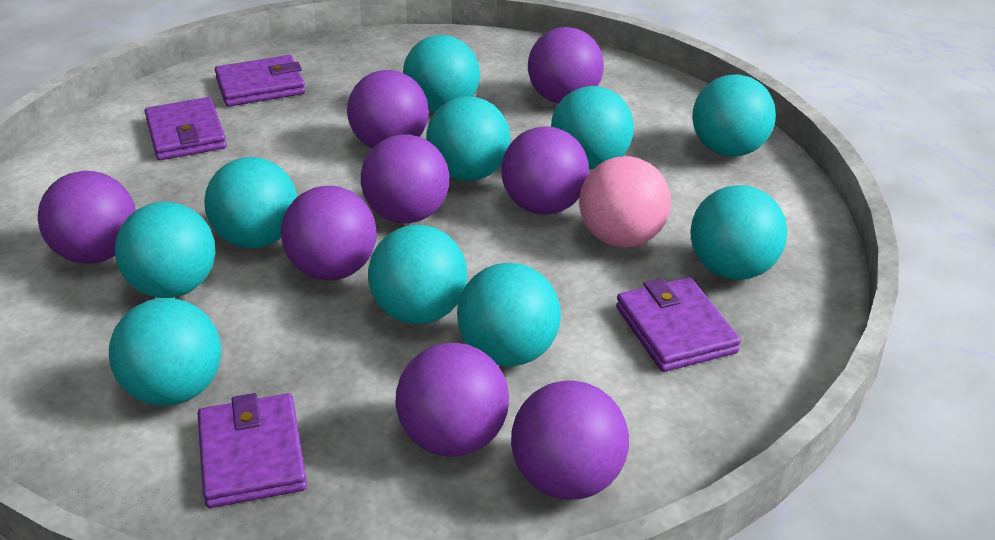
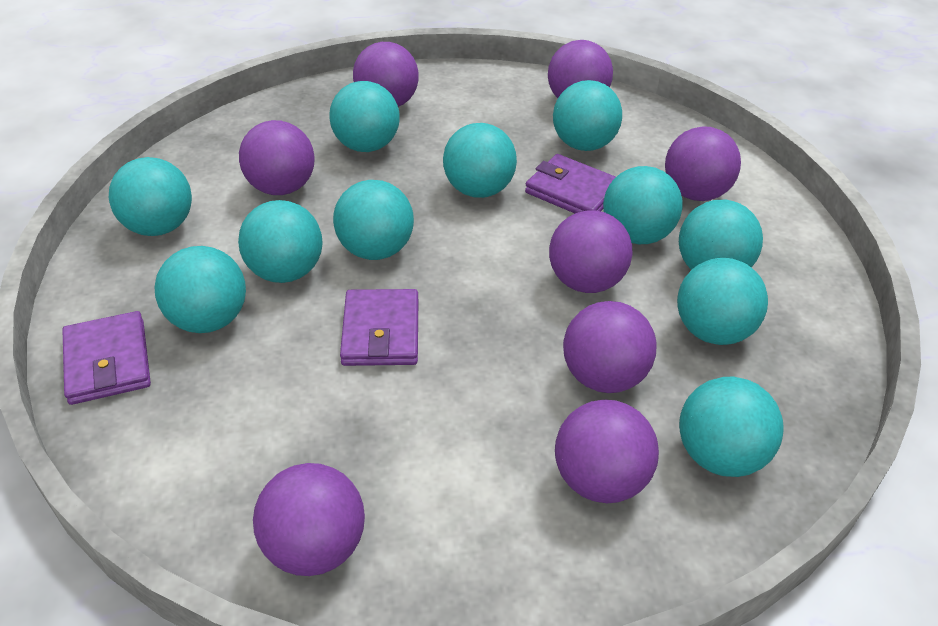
pink ball: 1 -> 0
purple wallet: 4 -> 3
turquoise ball: 10 -> 11

